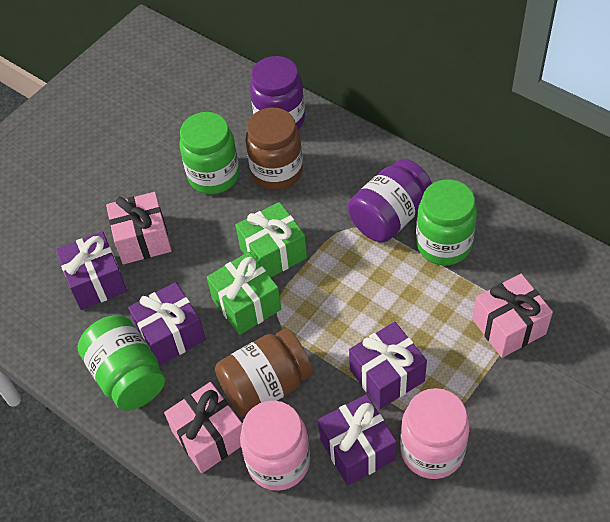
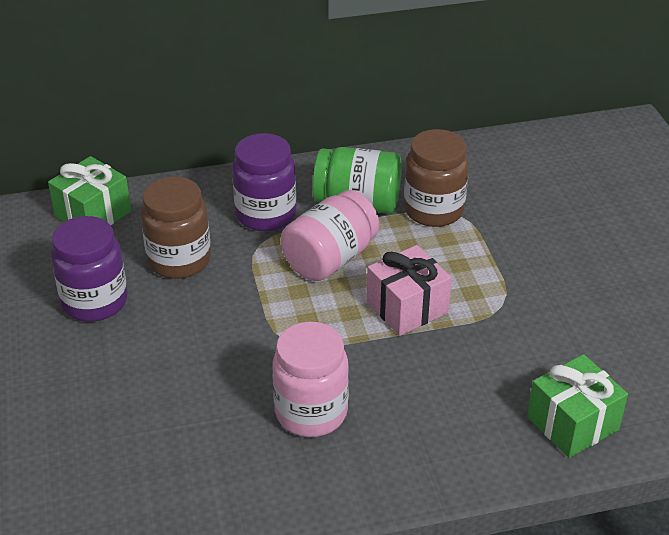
green jar: 3 -> 1
pink gift: 3 -> 1
purple gift: 4 -> 0

